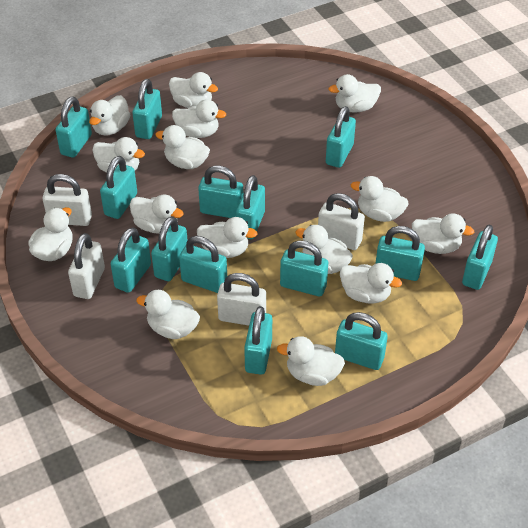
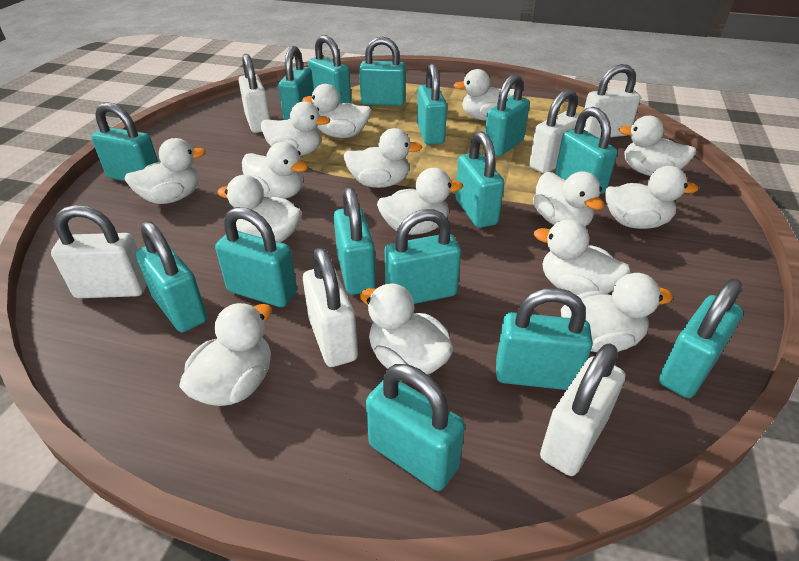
turquoise padlock: 14 -> 15
white padlock: 4 -> 6

